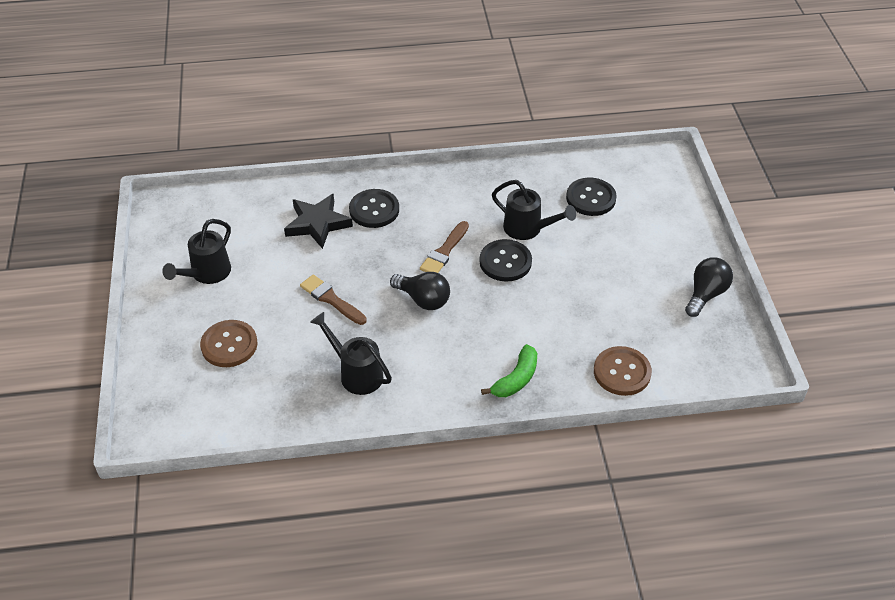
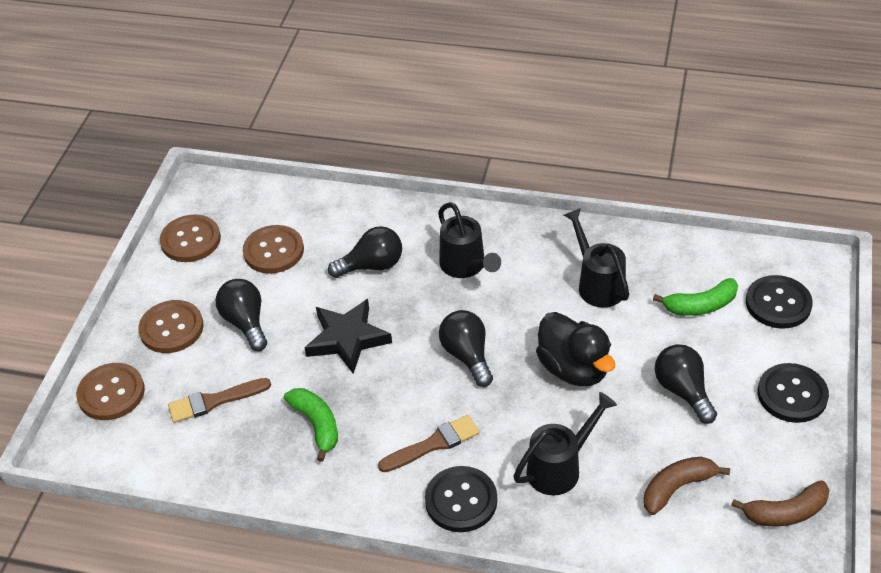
black duck: 0 -> 1
black light bulb: 2 -> 4
brown banana: 0 -> 2
brown button: 2 -> 4
green banana: 1 -> 2

